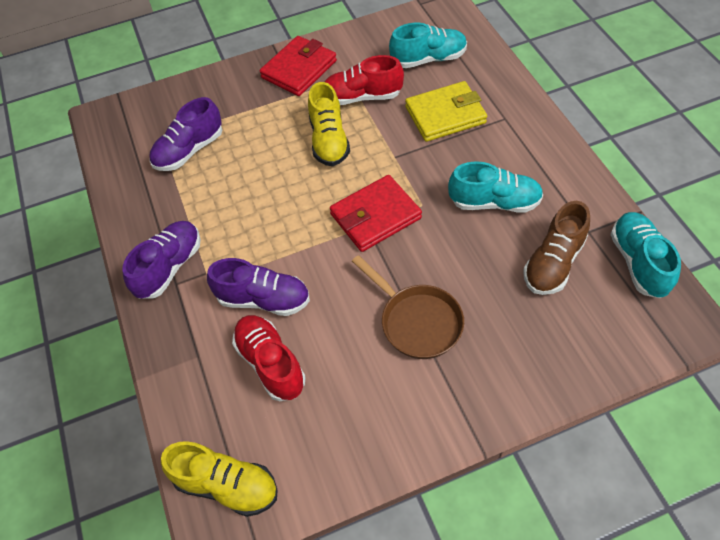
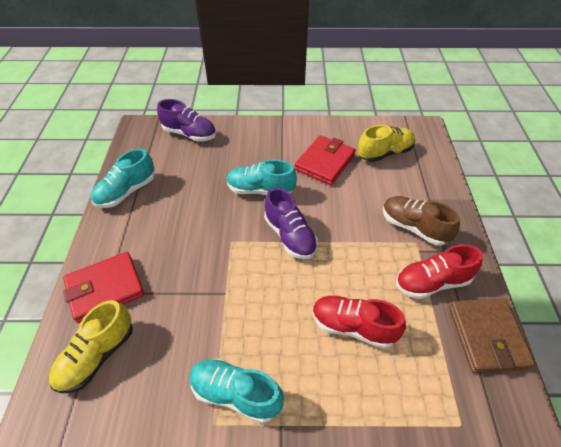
brown pan: 1 -> 0
brown wallet: 0 -> 1
purple shoe: 3 -> 2
yellow wallet: 1 -> 0

